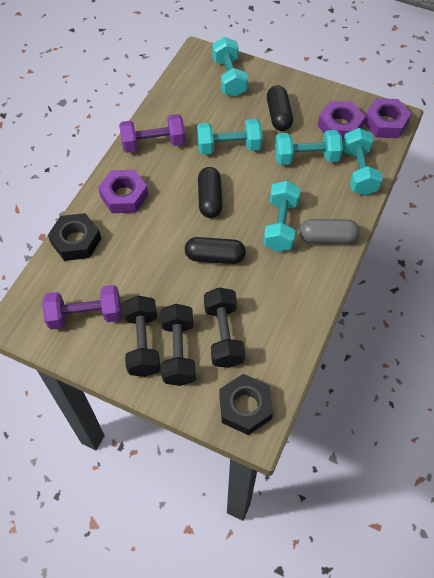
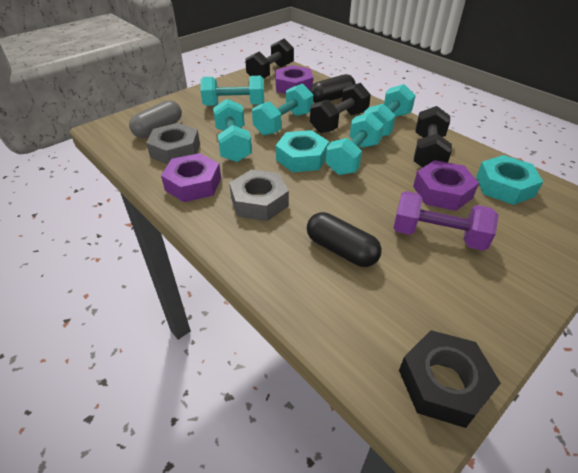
black capsule: 3 -> 2
black nut: 2 -> 1
grey nut: 0 -> 2
purple dumbbell: 2 -> 1
turquoise nut: 0 -> 2

